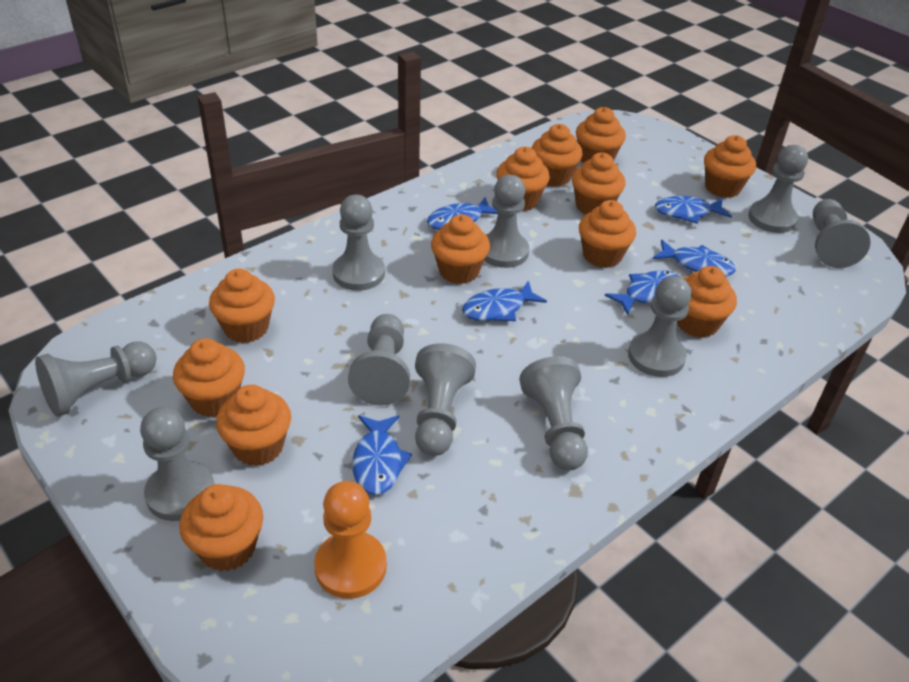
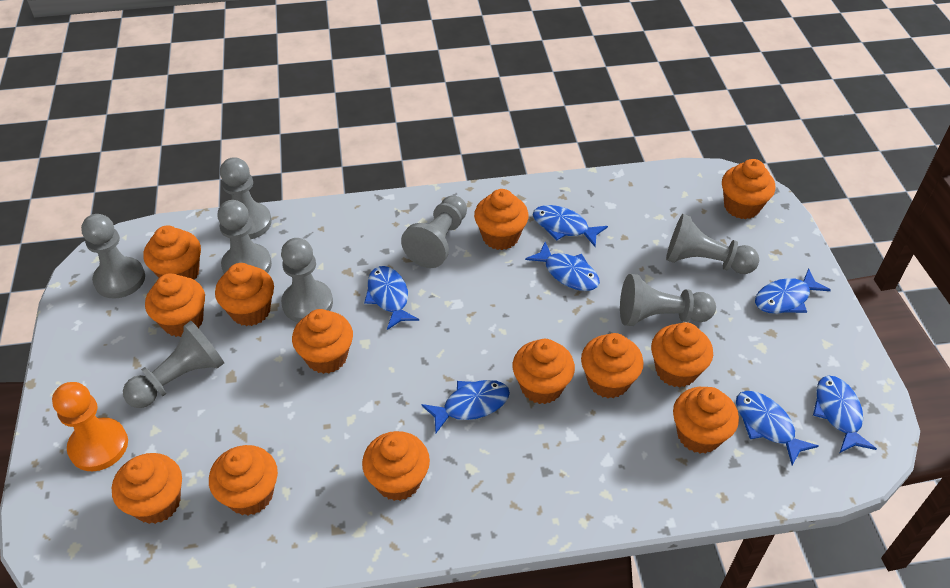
blue fish: 6 -> 7
grey pawn: 10 -> 8
orange cupcake: 12 -> 13

